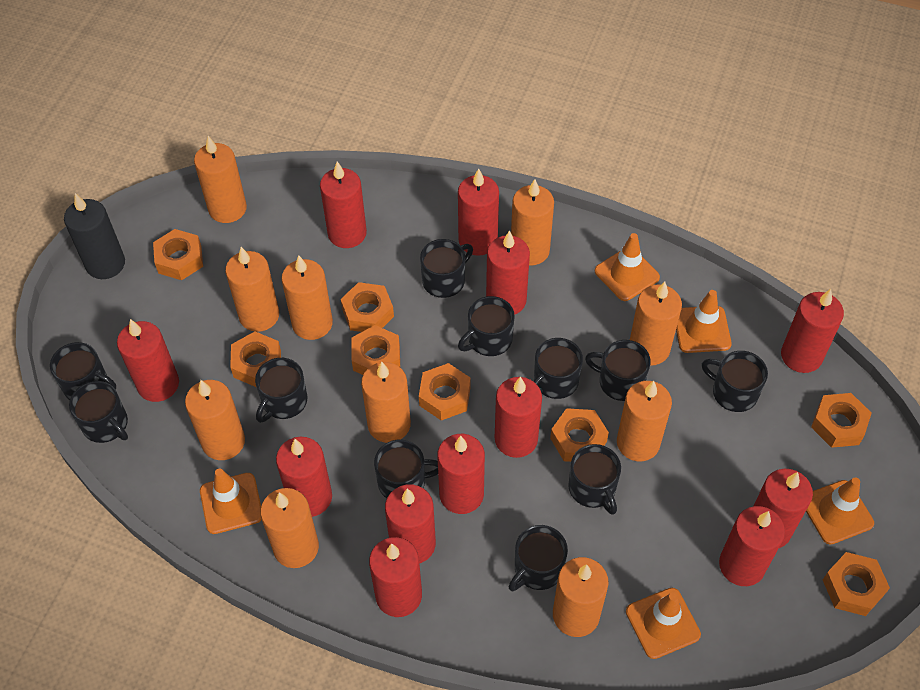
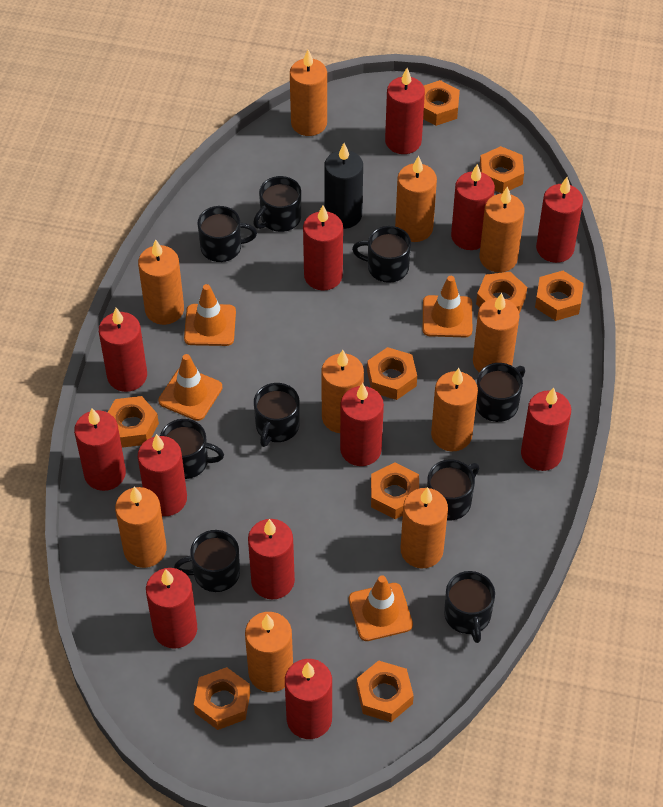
black mug: 11 -> 9
orange nut: 8 -> 9
orange traffic cone: 5 -> 4

